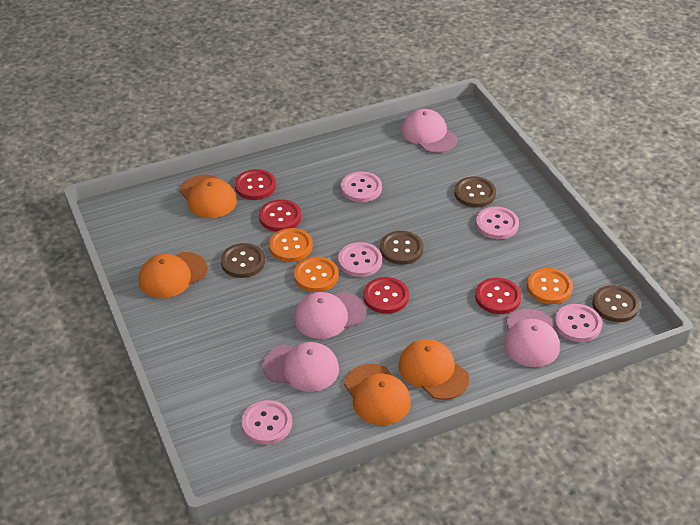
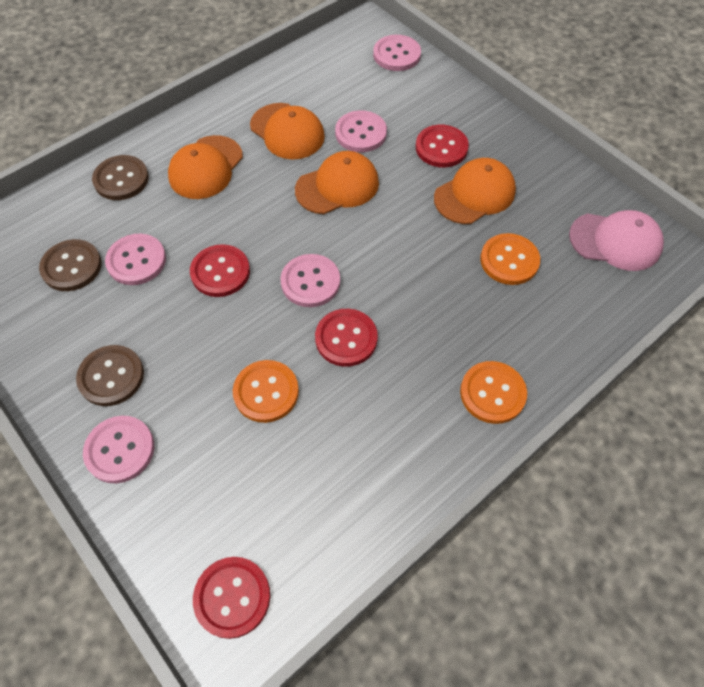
brown button: 4 -> 3
pink cap: 4 -> 1

